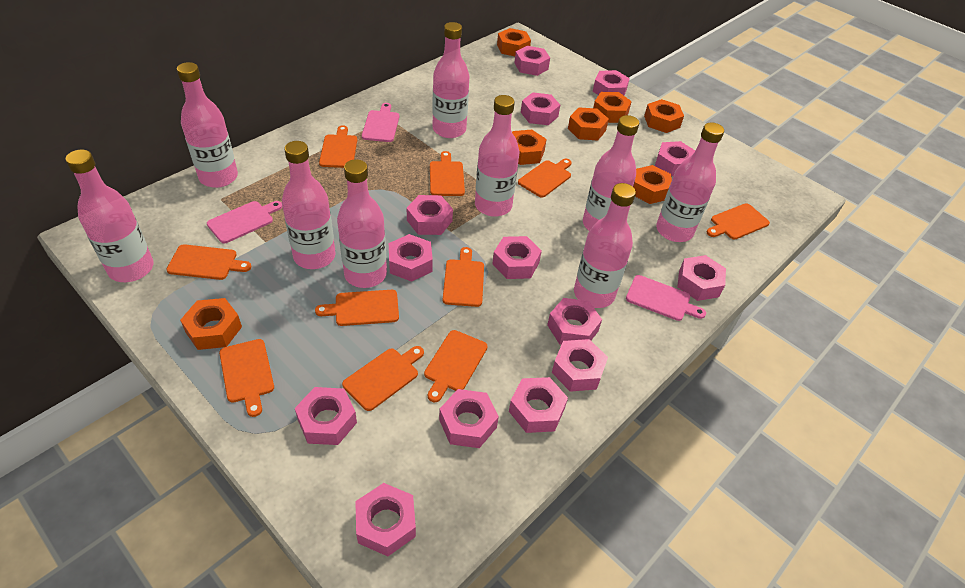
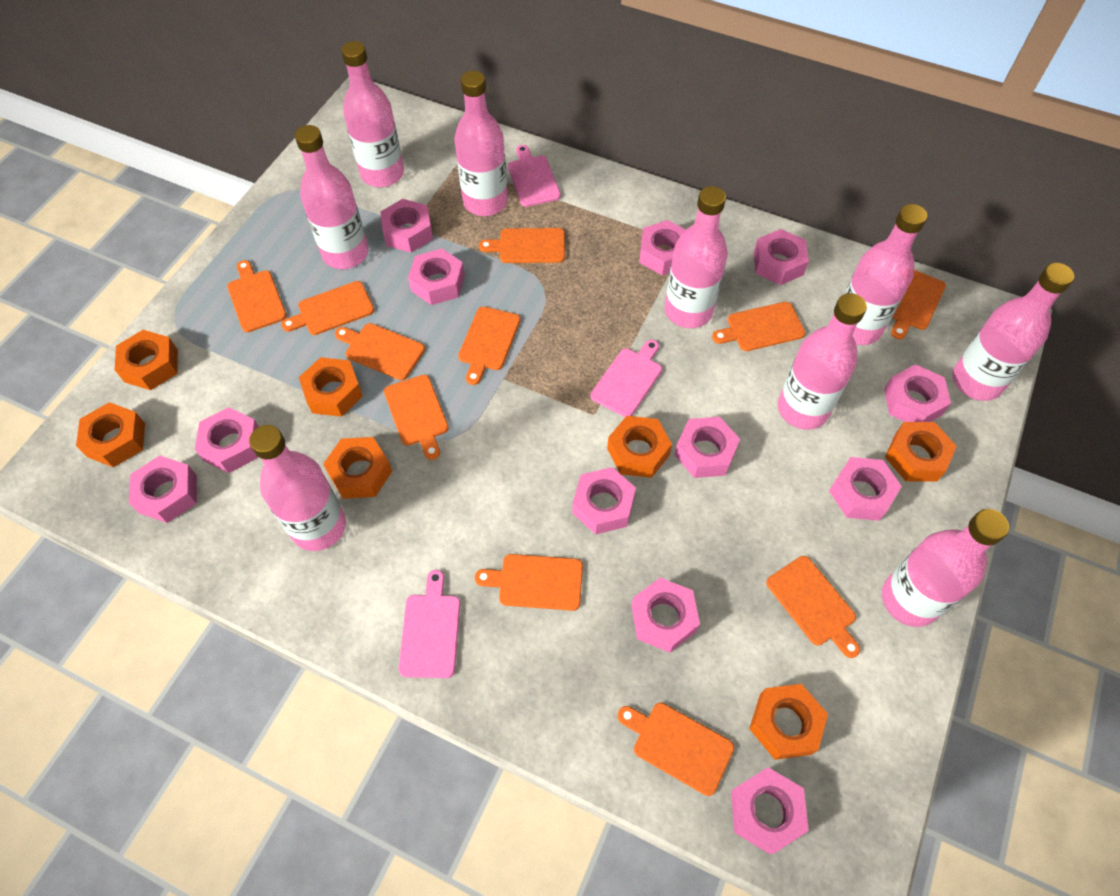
orange cutting board: 10 -> 11
pink nut: 14 -> 12

